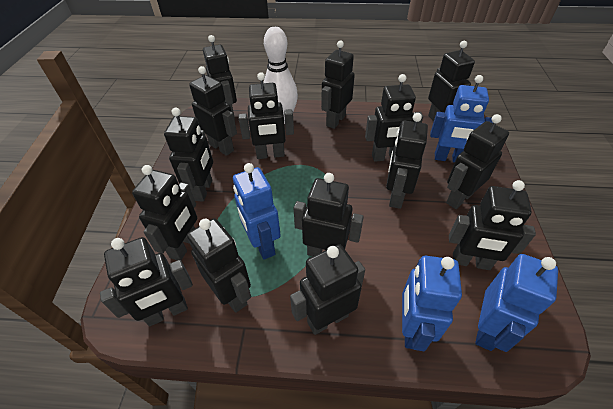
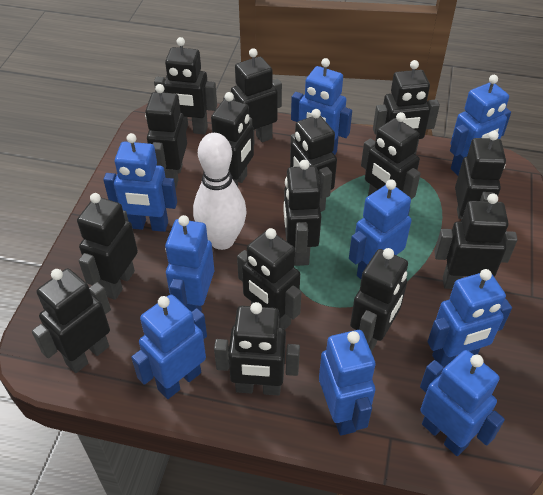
blue robot: 4 -> 9

